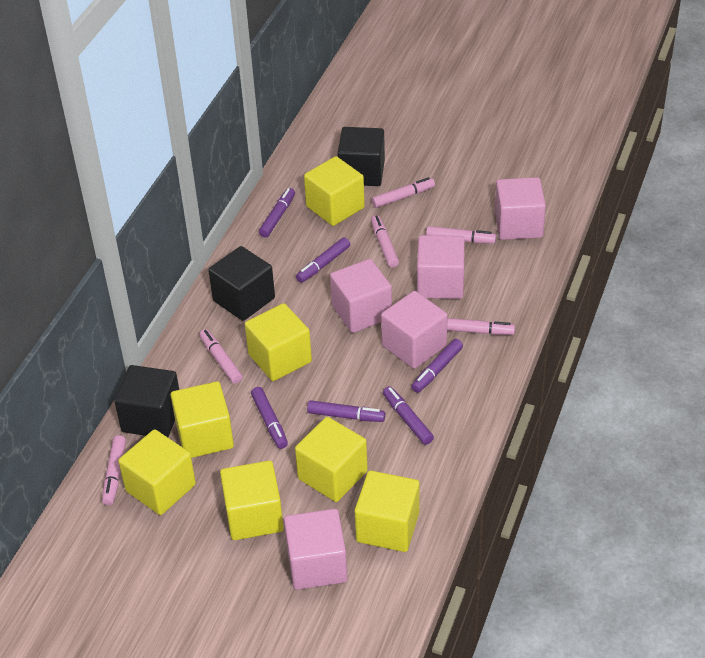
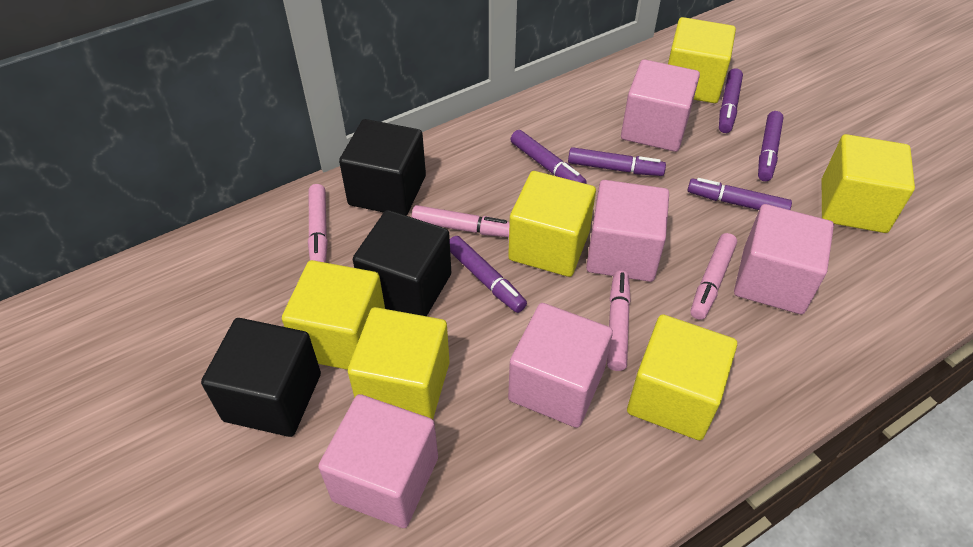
pink marker: 6 -> 4
yellow cube: 7 -> 6

